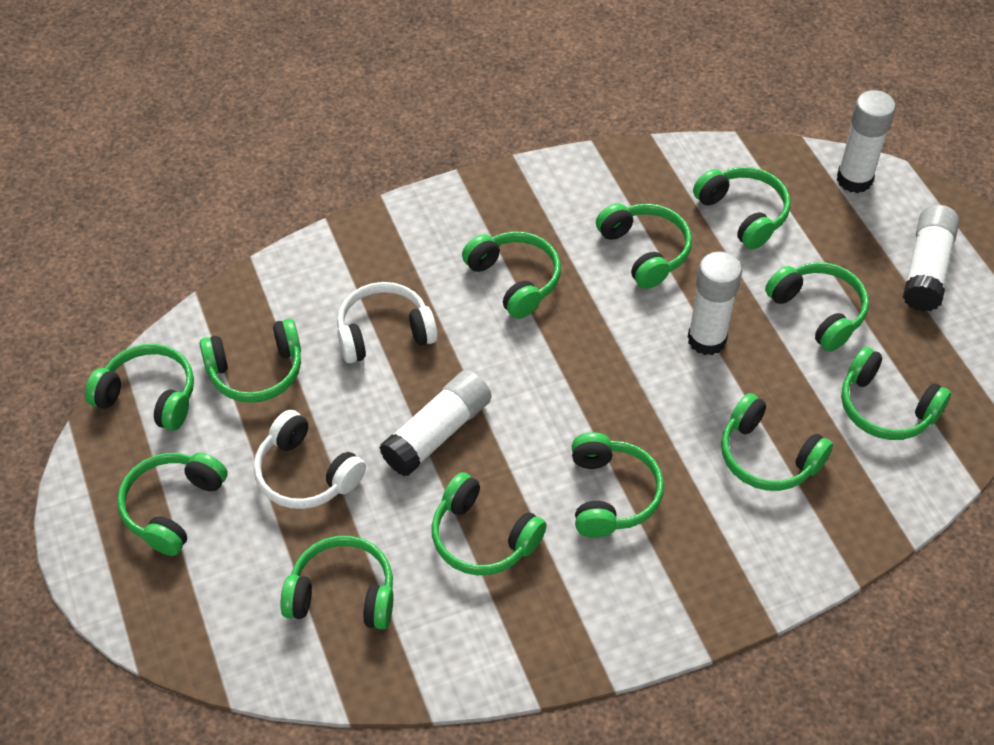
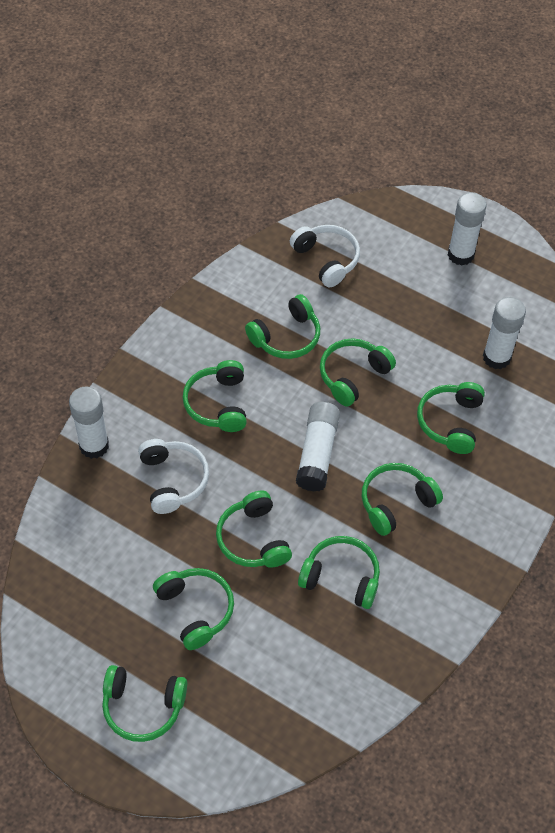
green headphones: 12 -> 9

